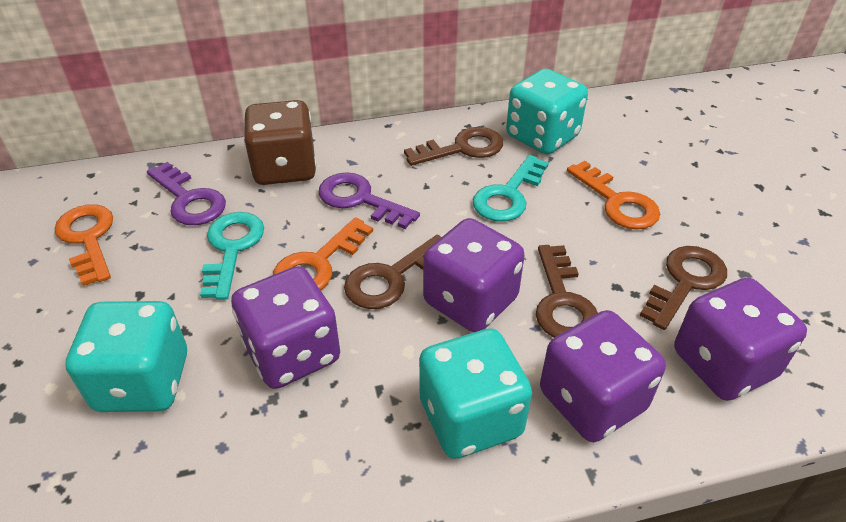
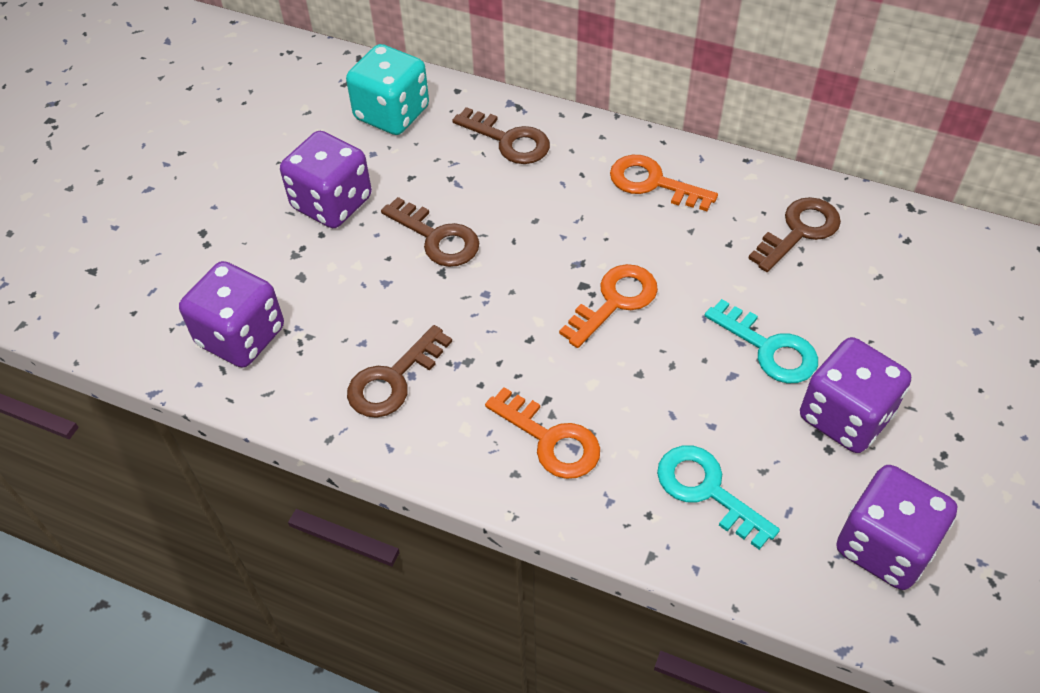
brown dice: 1 -> 0
purple key: 2 -> 0
turquoise dice: 3 -> 1

